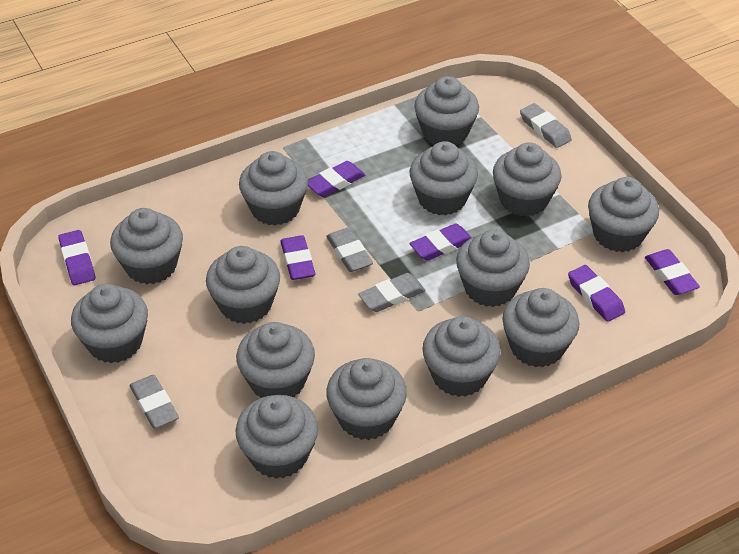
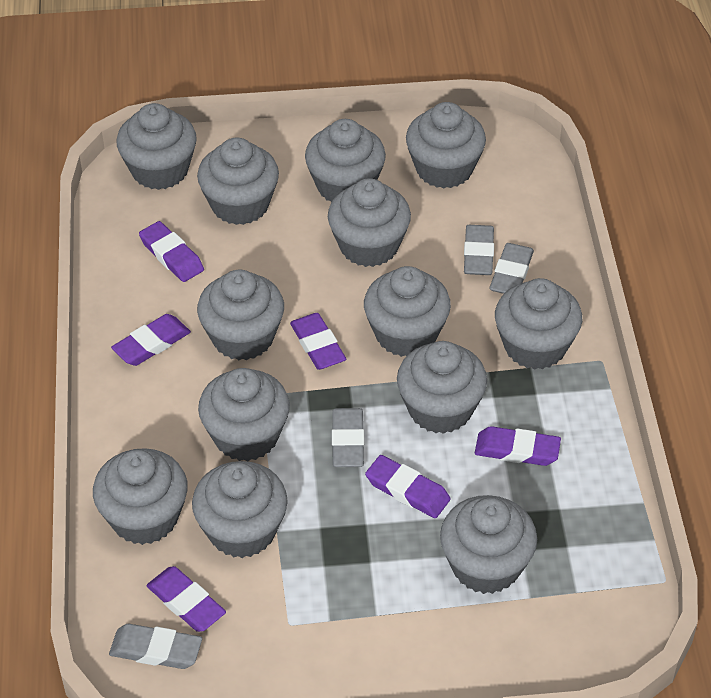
grey cupcake: 14 -> 13

